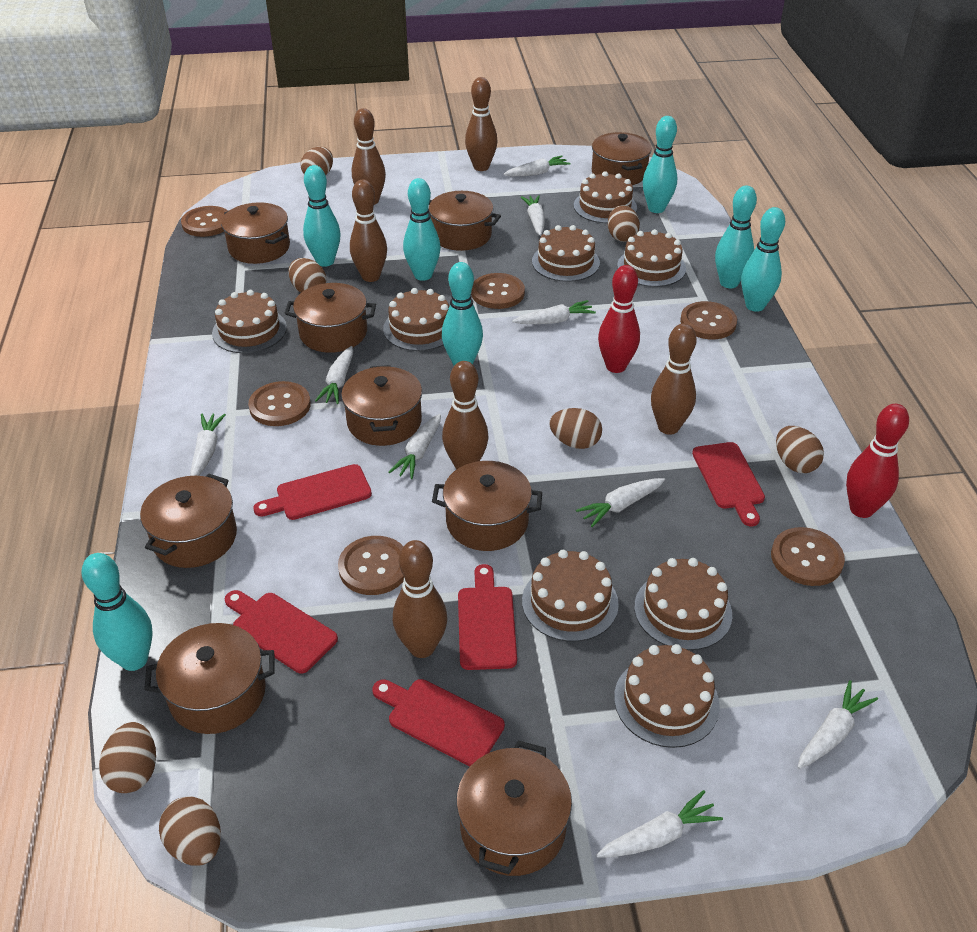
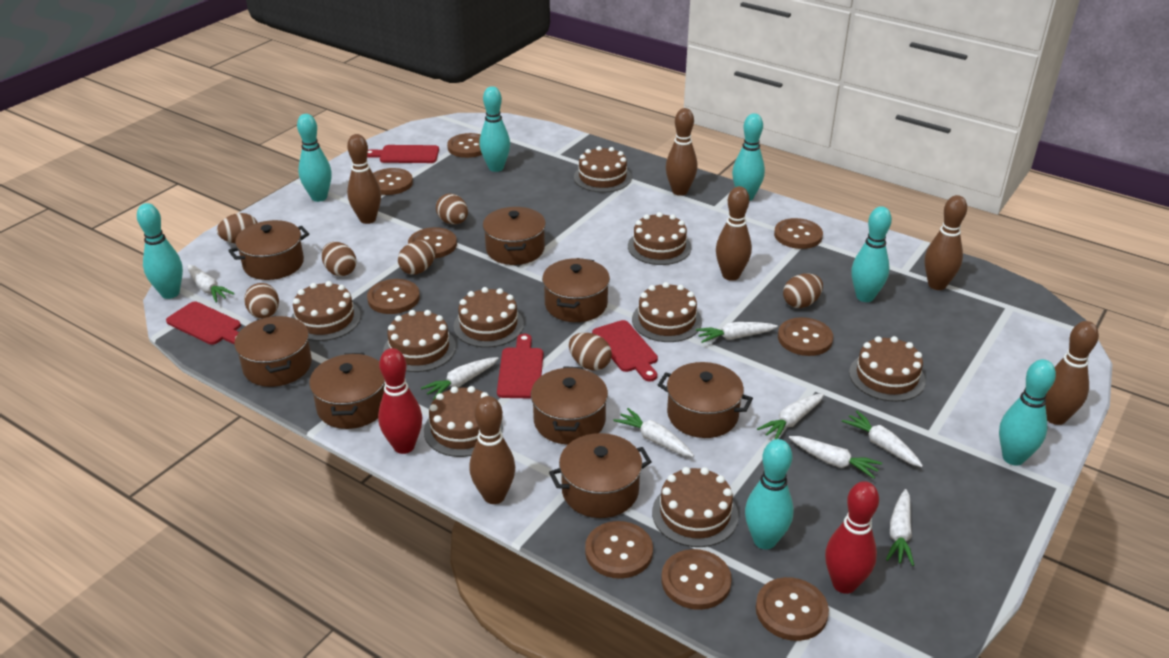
brown button: 6 -> 9
brown cake: 8 -> 9
brown pot: 9 -> 8
red cutting board: 5 -> 4
white carrot: 9 -> 8

